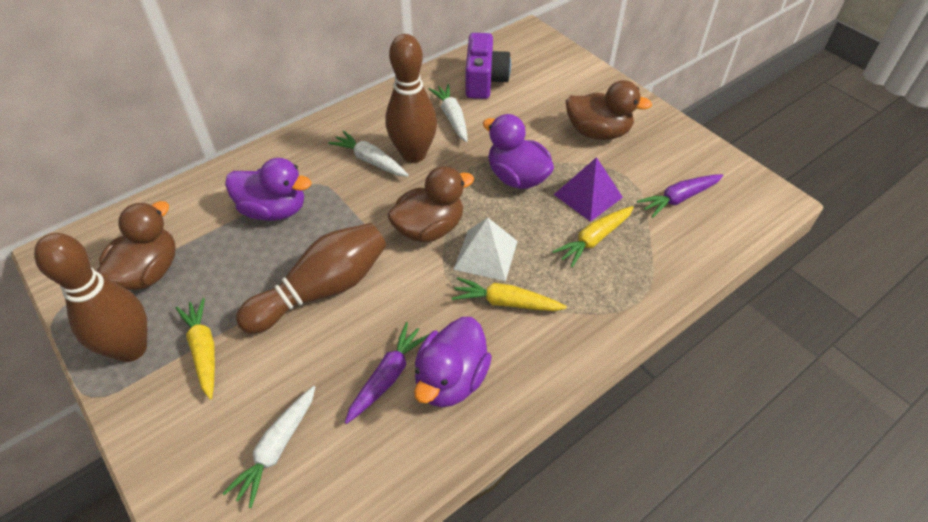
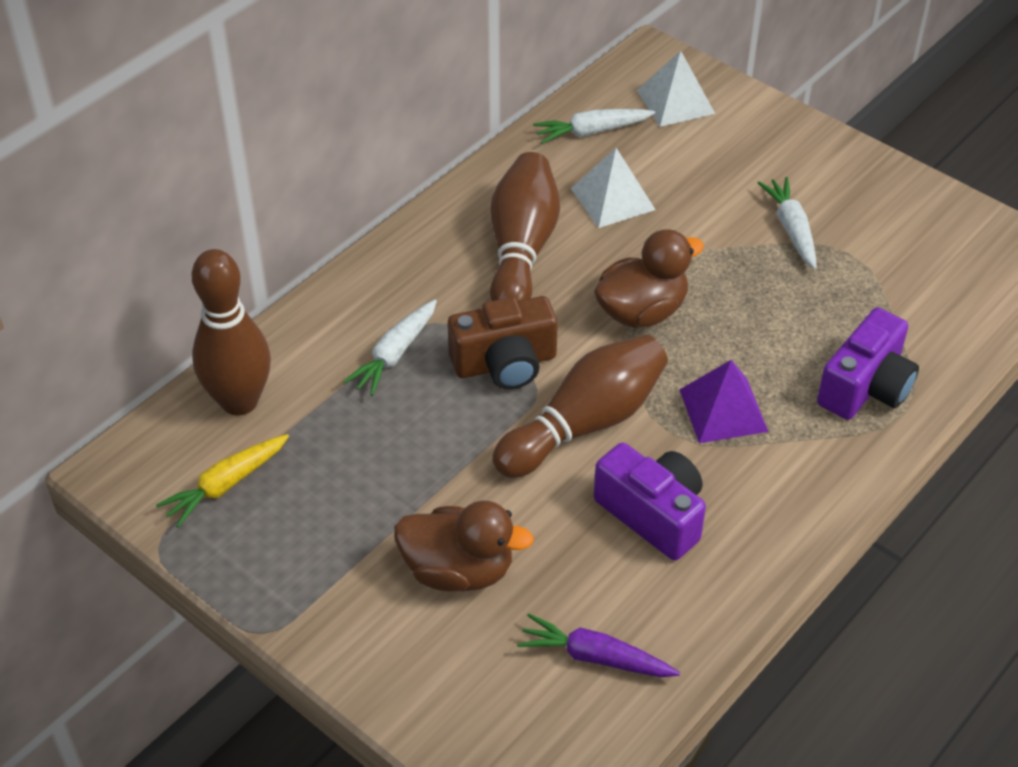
brown camera: 0 -> 1
brown duck: 3 -> 2
purple camera: 1 -> 2
purple carrot: 2 -> 1
purple duck: 3 -> 0
white pyramid: 1 -> 2
yellow carrot: 3 -> 1

